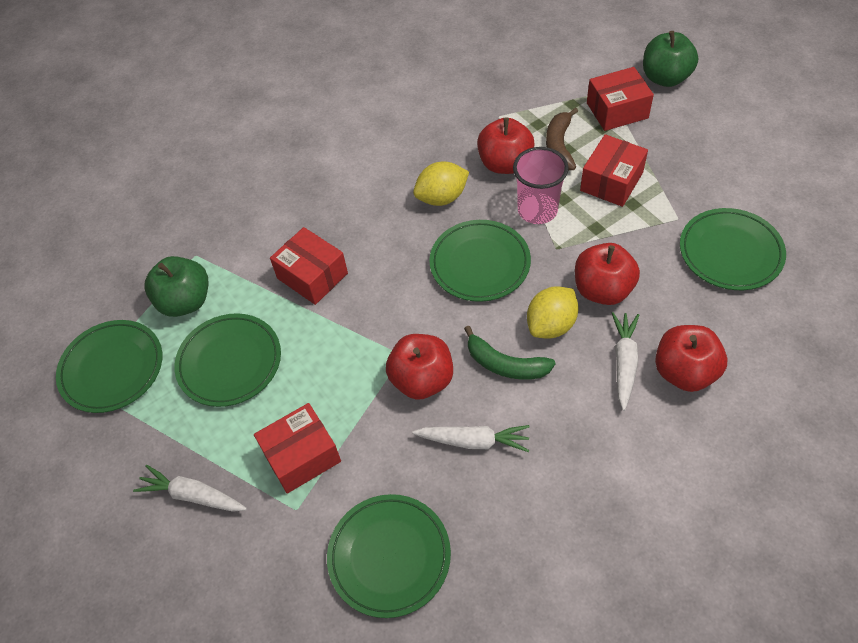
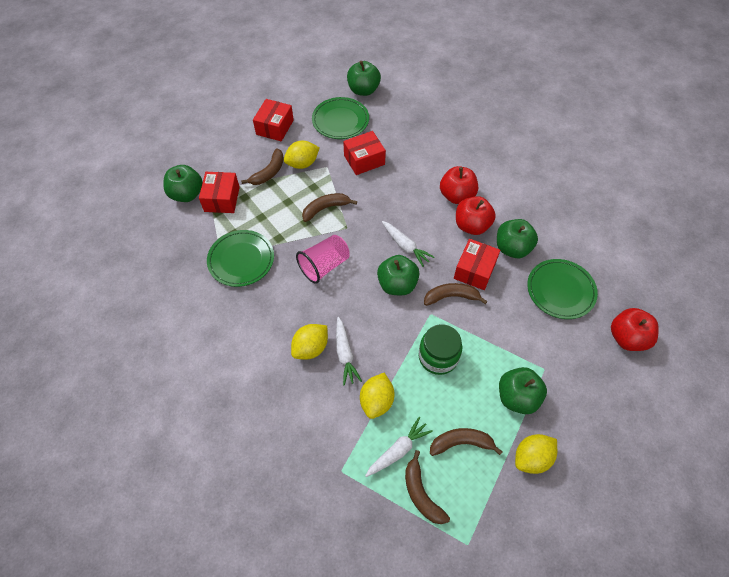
brown banana: 1 -> 5
green apple: 2 -> 5
green banana: 1 -> 0
green jar: 0 -> 1
green plate: 5 -> 3
red apple: 4 -> 3
yellow lemon: 2 -> 4

